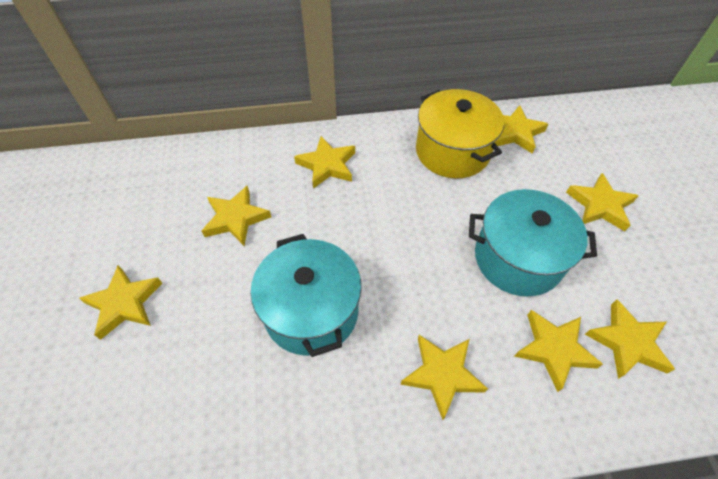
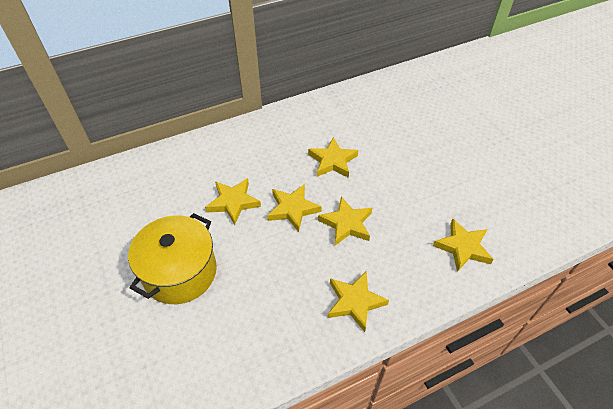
turquoise pot: 2 -> 0
yellow star: 8 -> 6

